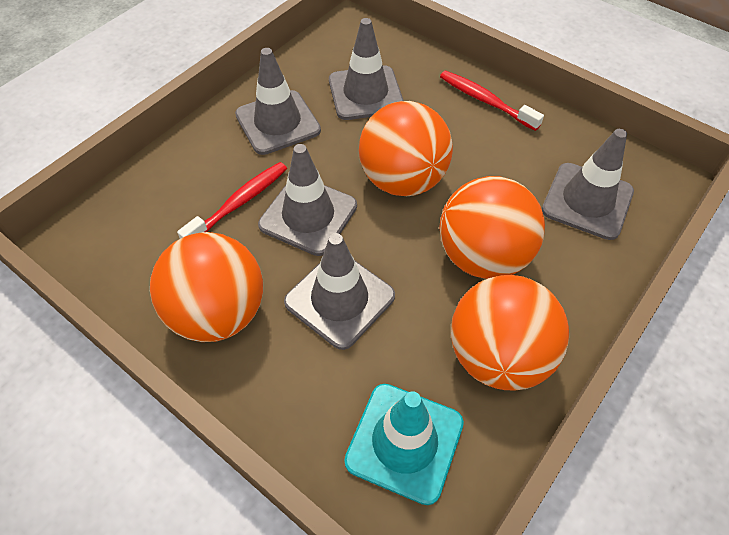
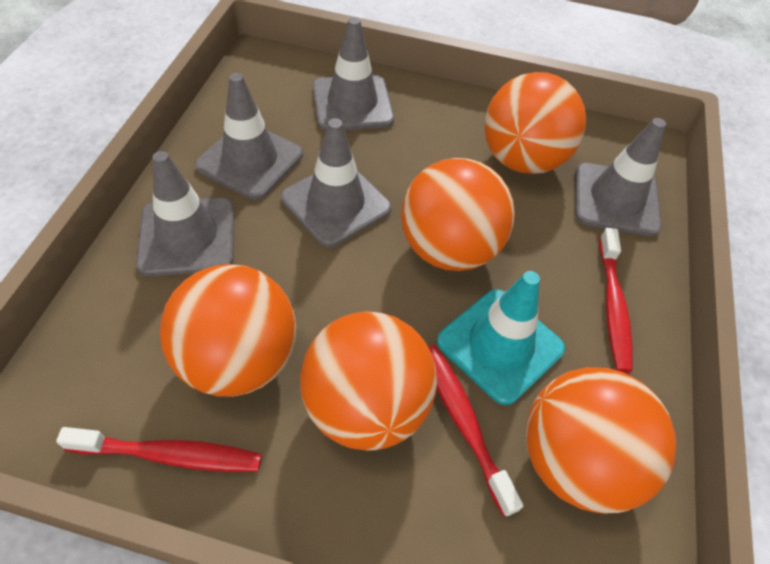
orange ball: 4 -> 5
red toothbrush: 2 -> 3

